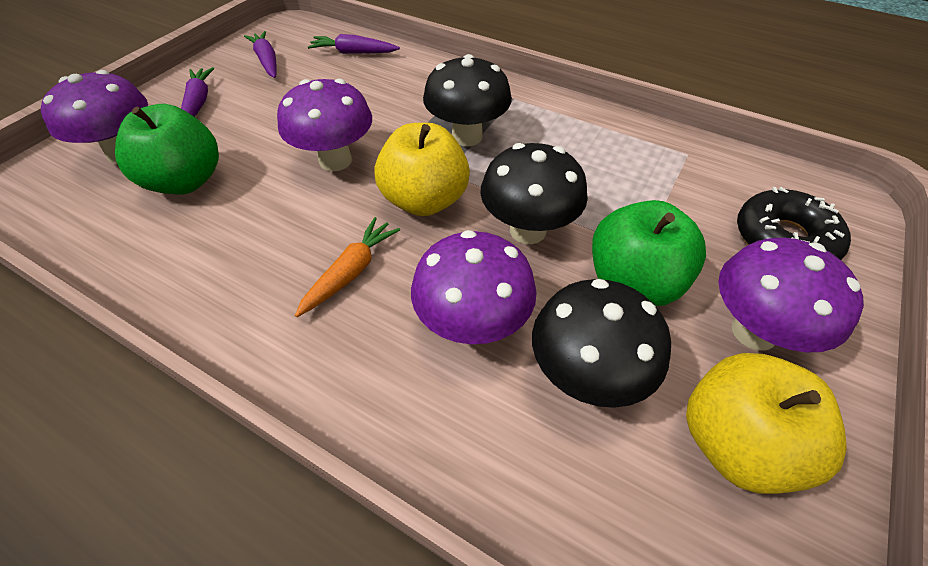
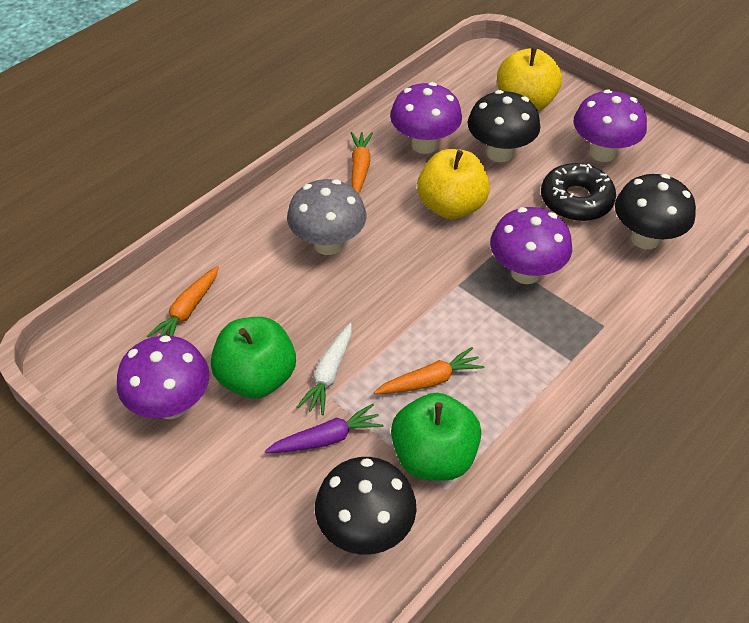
grey mushroom: 0 -> 1
orange carrot: 1 -> 3
purple carrot: 3 -> 1
white carrot: 0 -> 1

